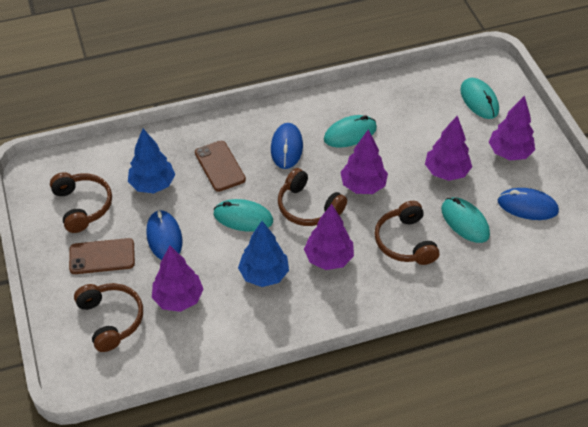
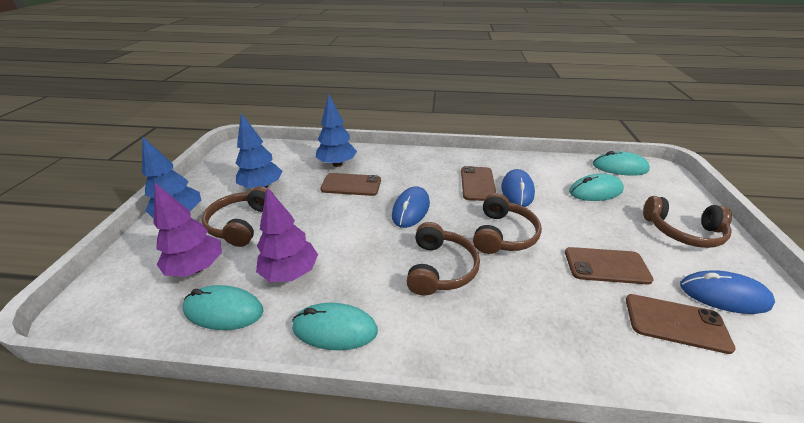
blue tree: 2 -> 3
brown phone: 2 -> 4
purple tree: 5 -> 2

